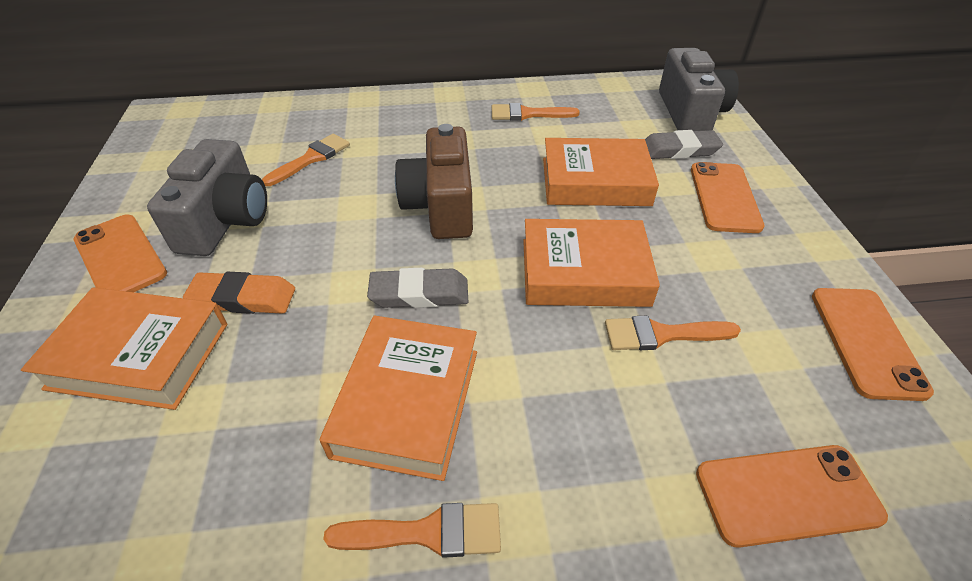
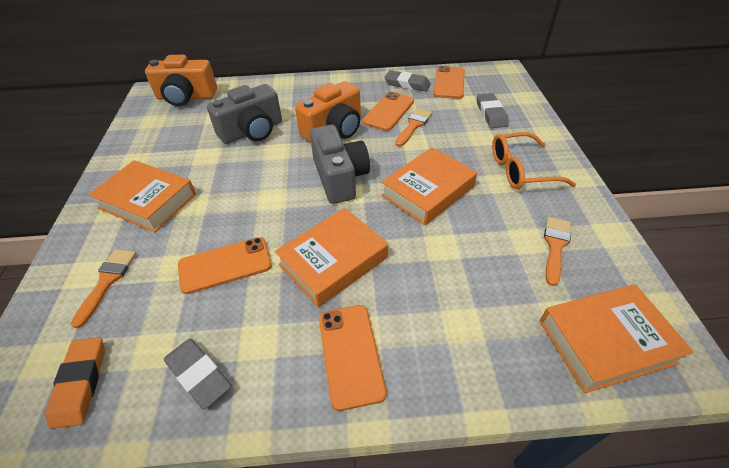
brown camera: 1 -> 0
grey eraser: 2 -> 3
orange brush: 4 -> 3
orange camera: 0 -> 2
orange glasses: 0 -> 1

